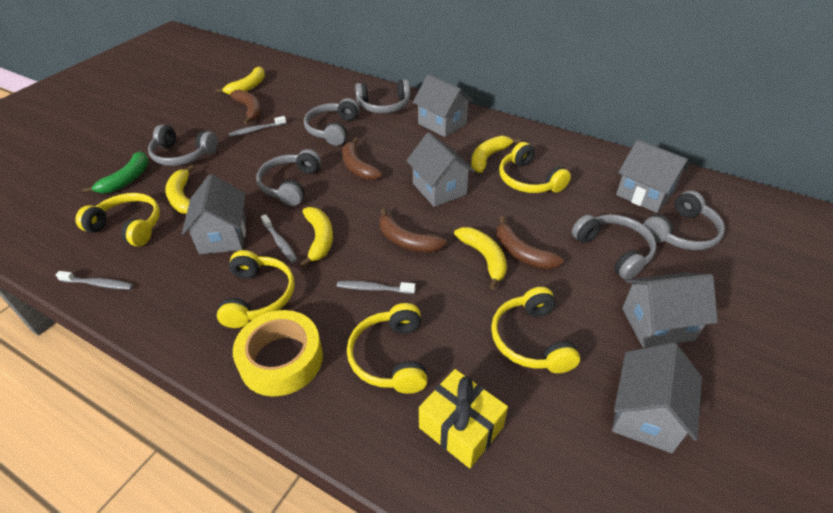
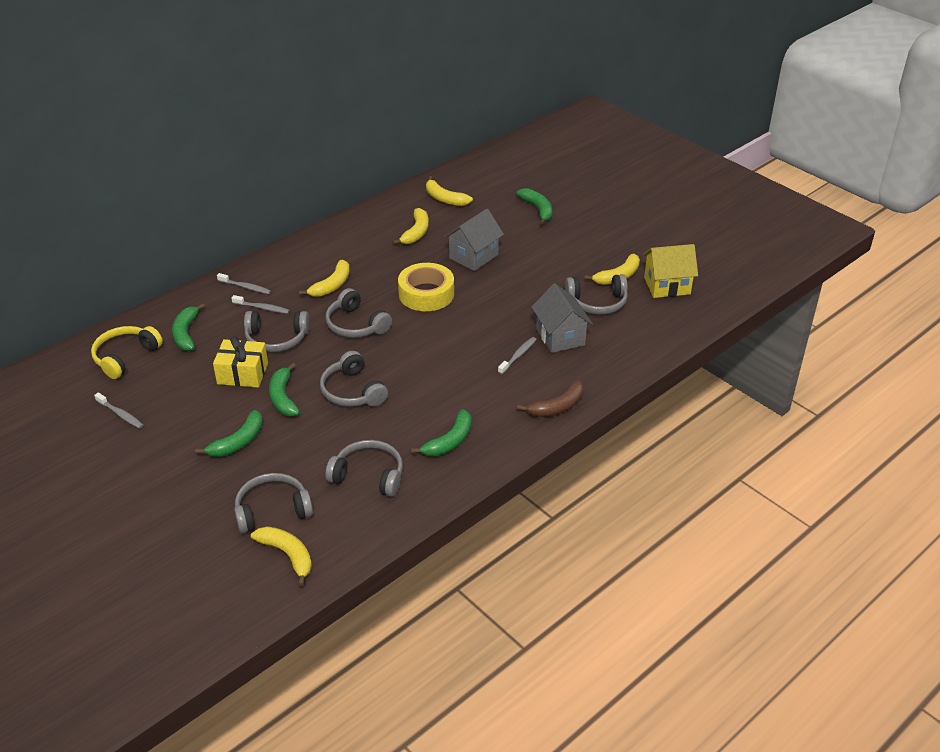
brown banana: 4 -> 1
green banana: 1 -> 5
grey house: 6 -> 2
yellow headphones: 5 -> 1
yellow house: 0 -> 1

